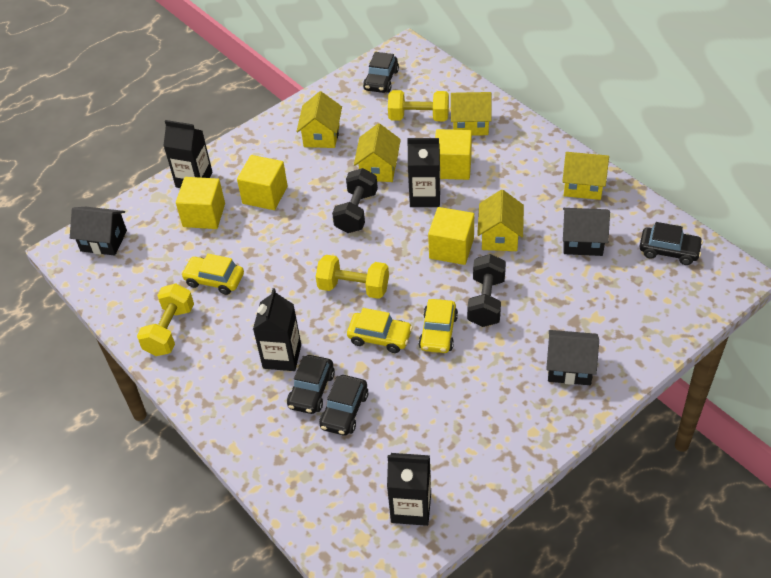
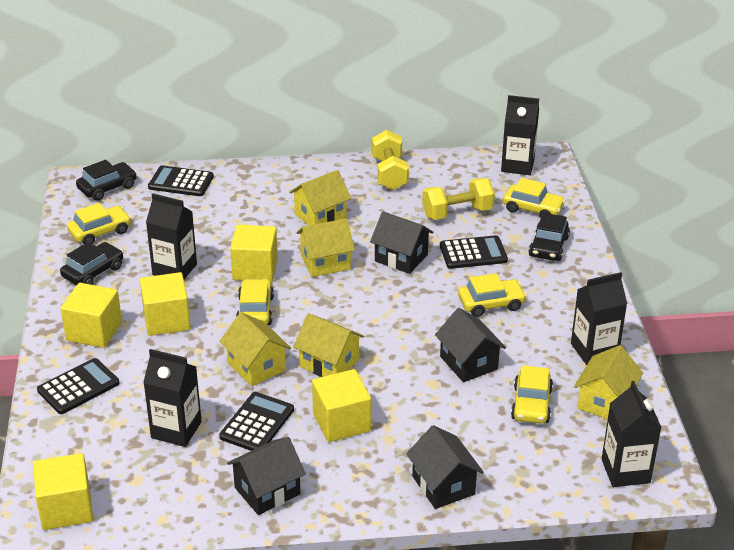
black calculator: 0 -> 4
black car: 4 -> 3
black carton: 4 -> 5
black dumbbell: 2 -> 0
black house: 3 -> 4
yellow car: 3 -> 5
yellow cube: 4 -> 5
yellow dumbbell: 3 -> 2

